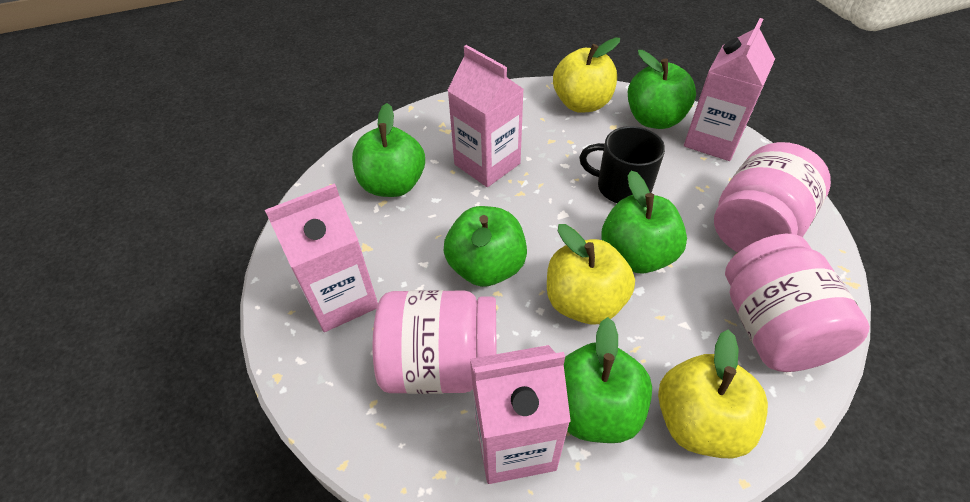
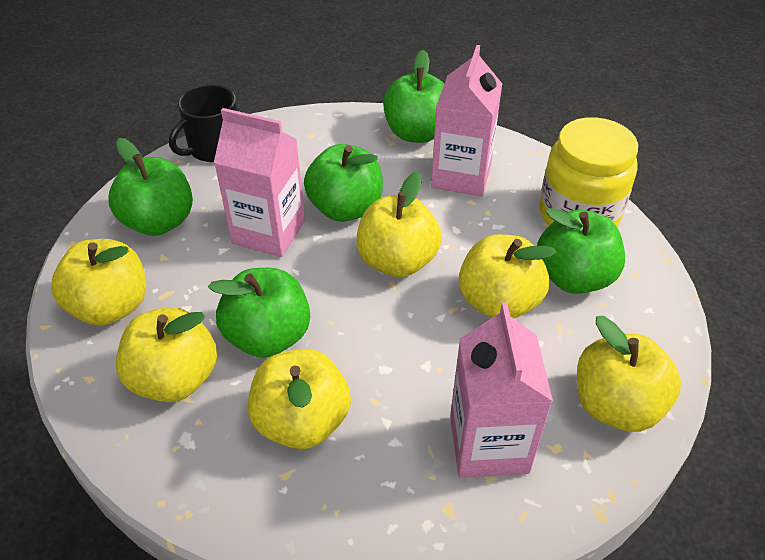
pink carton: 4 -> 3
pink jar: 3 -> 0
yellow apple: 3 -> 6
yellow jar: 0 -> 1

